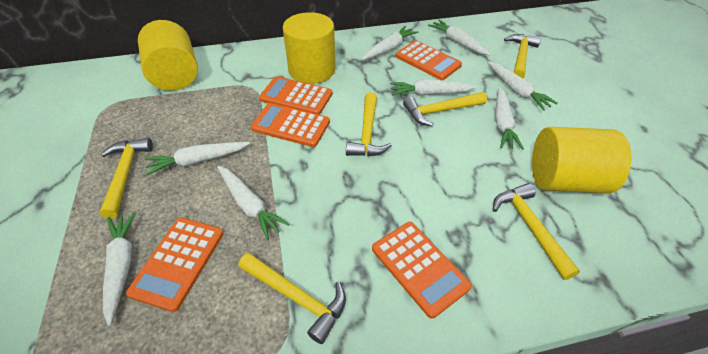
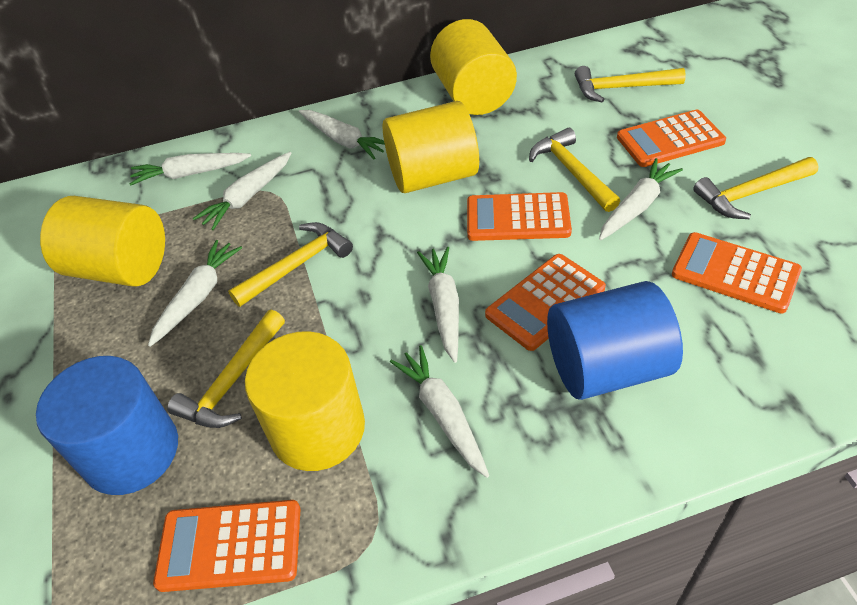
blue cylinder: 0 -> 2
white carrot: 8 -> 7
yellow cylinder: 3 -> 4
yellow hammer: 6 -> 5

